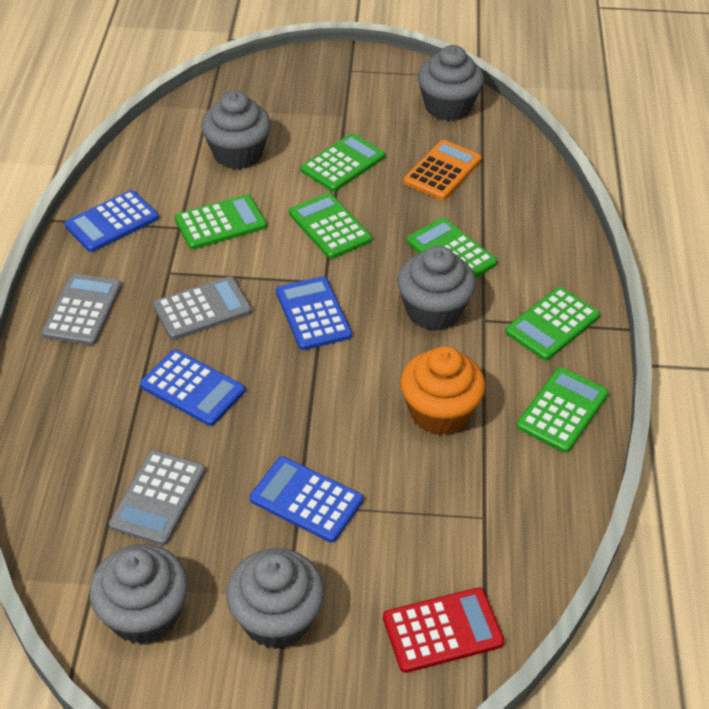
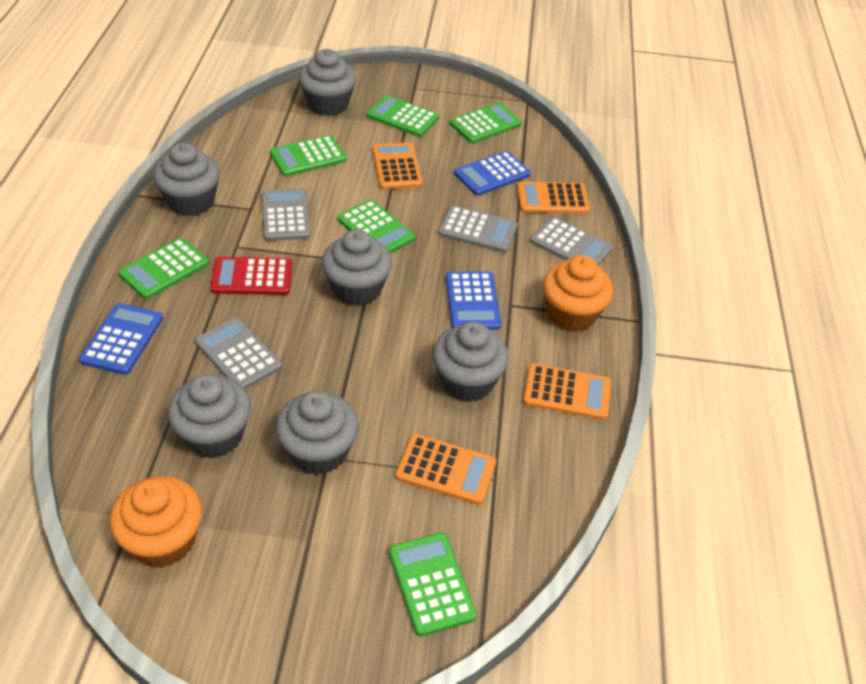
blue calculator: 4 -> 3
grey calculator: 3 -> 4
grey cupcake: 5 -> 6
orange calculator: 1 -> 4
orange cupcake: 1 -> 2

